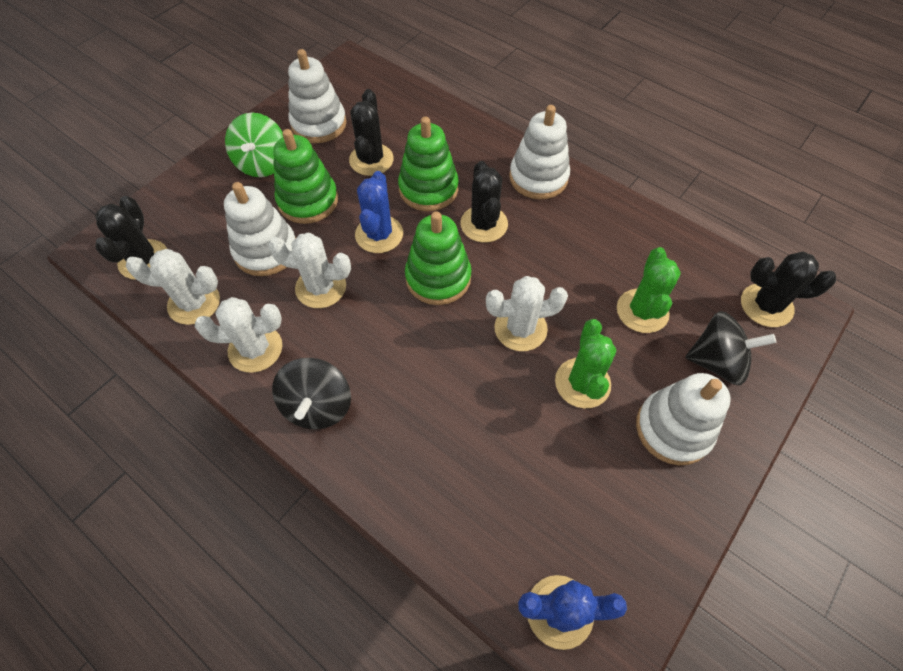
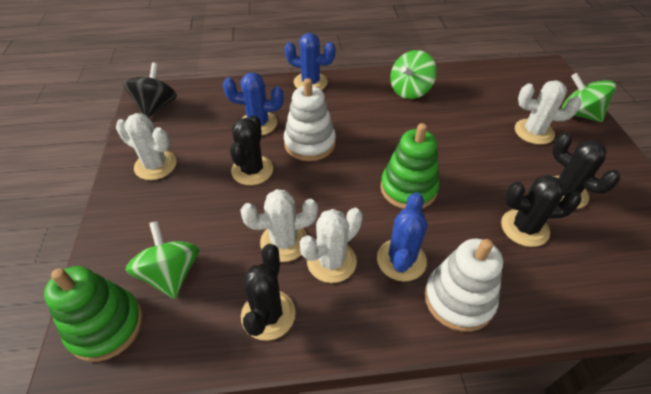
black spinning top: 2 -> 1
blue cactus: 2 -> 3
green cactus: 2 -> 0
green spinning top: 1 -> 3
green stacking toy: 3 -> 2
white stacking toy: 4 -> 2

